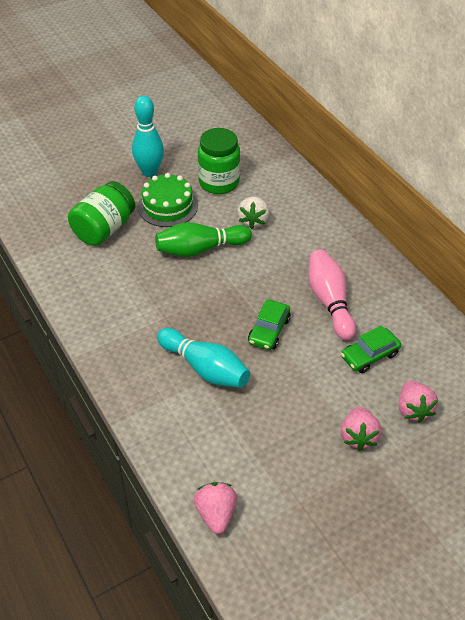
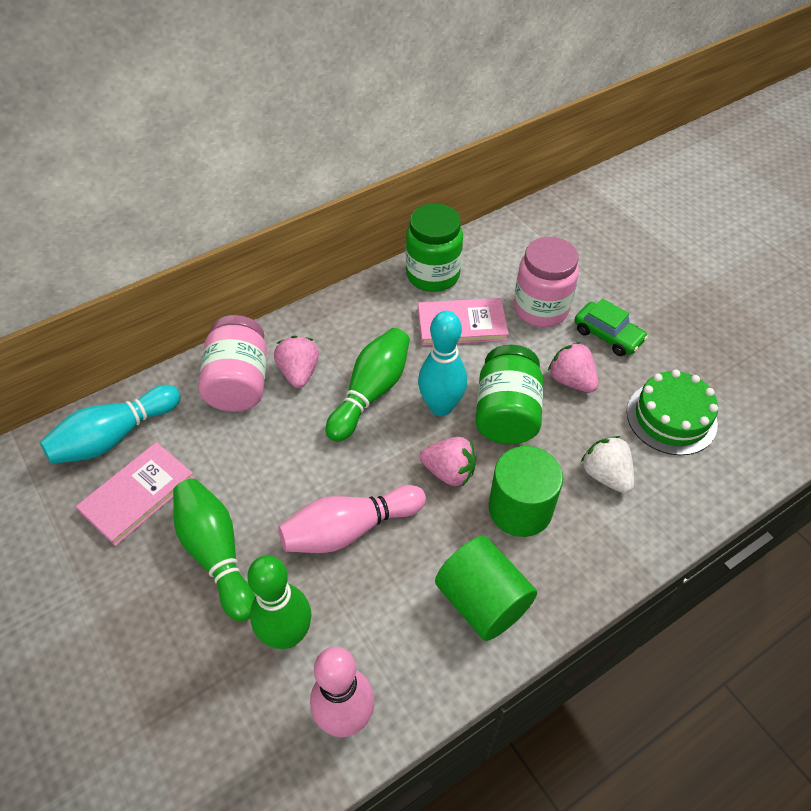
green bowling pin: 1 -> 3
green car: 2 -> 1
green cylinder: 0 -> 2
pink book: 0 -> 2
pink bowling pin: 1 -> 2
pink jar: 0 -> 2

